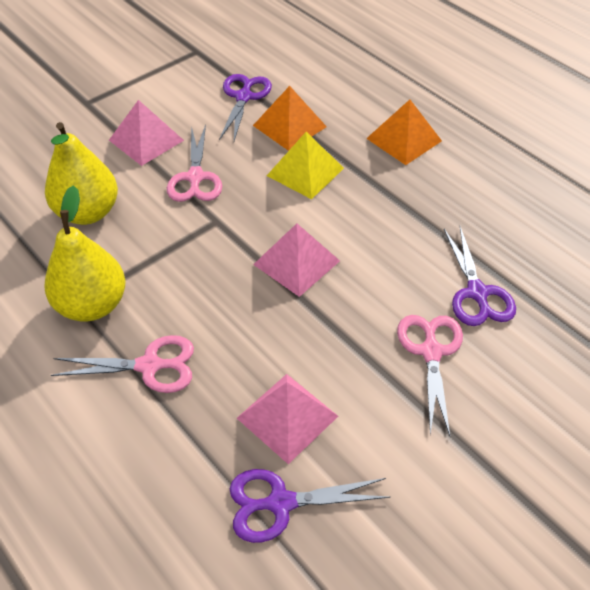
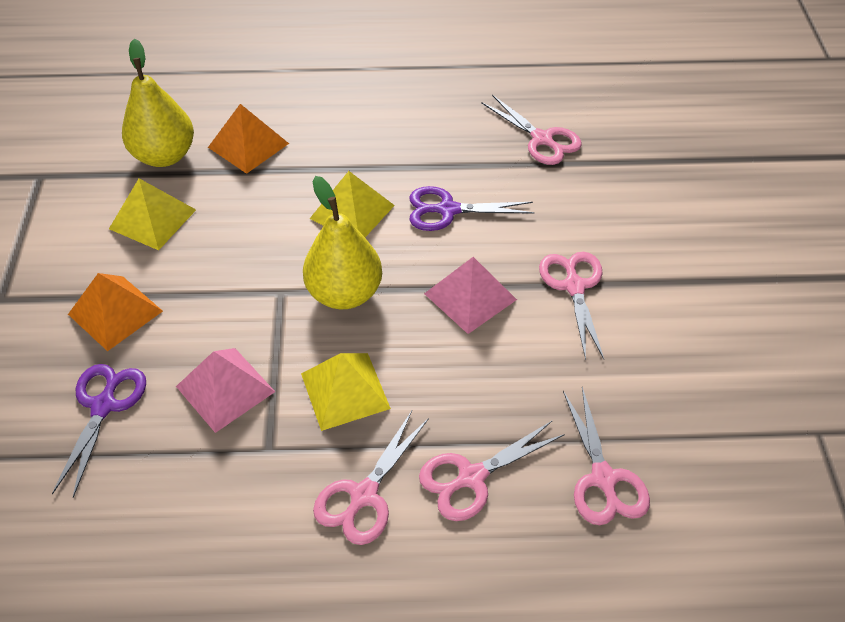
pink pyramid: 3 -> 2
pink scissors: 3 -> 5
purple scissors: 3 -> 2
yellow pyramid: 1 -> 3

